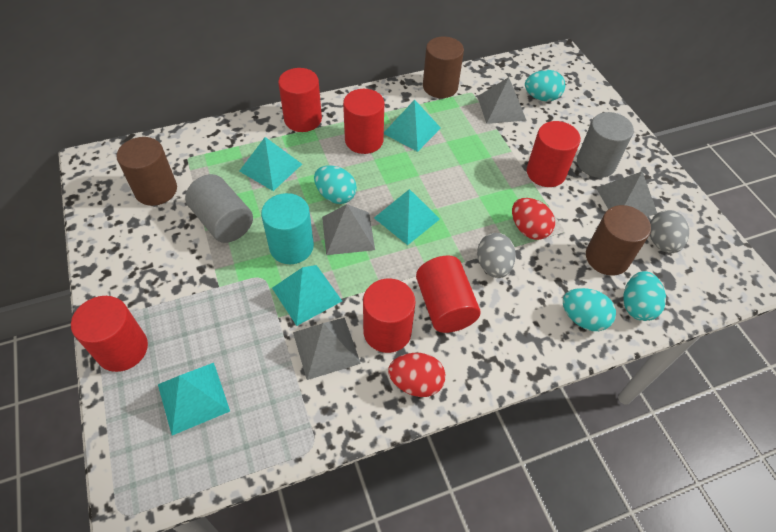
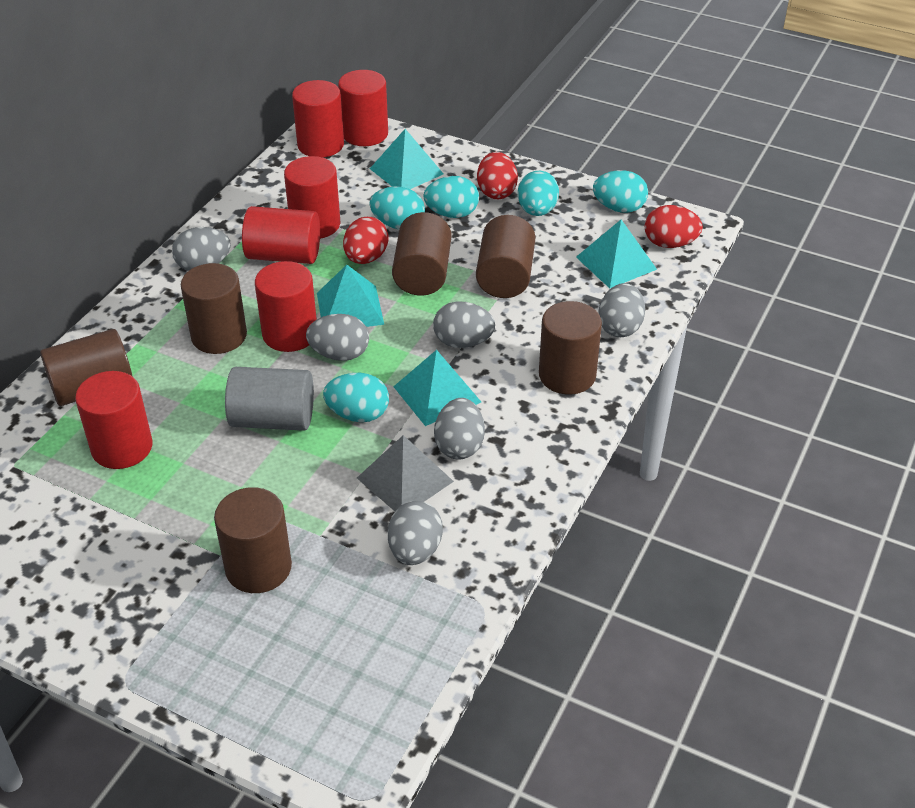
brown cylinder: 3 -> 6
grey cylinder: 2 -> 1
grey egg: 2 -> 6
grey pyramid: 4 -> 1
red egg: 2 -> 3
turquoise cylinder: 1 -> 0
turquoise egg: 4 -> 5
turquoise pyramid: 5 -> 4

